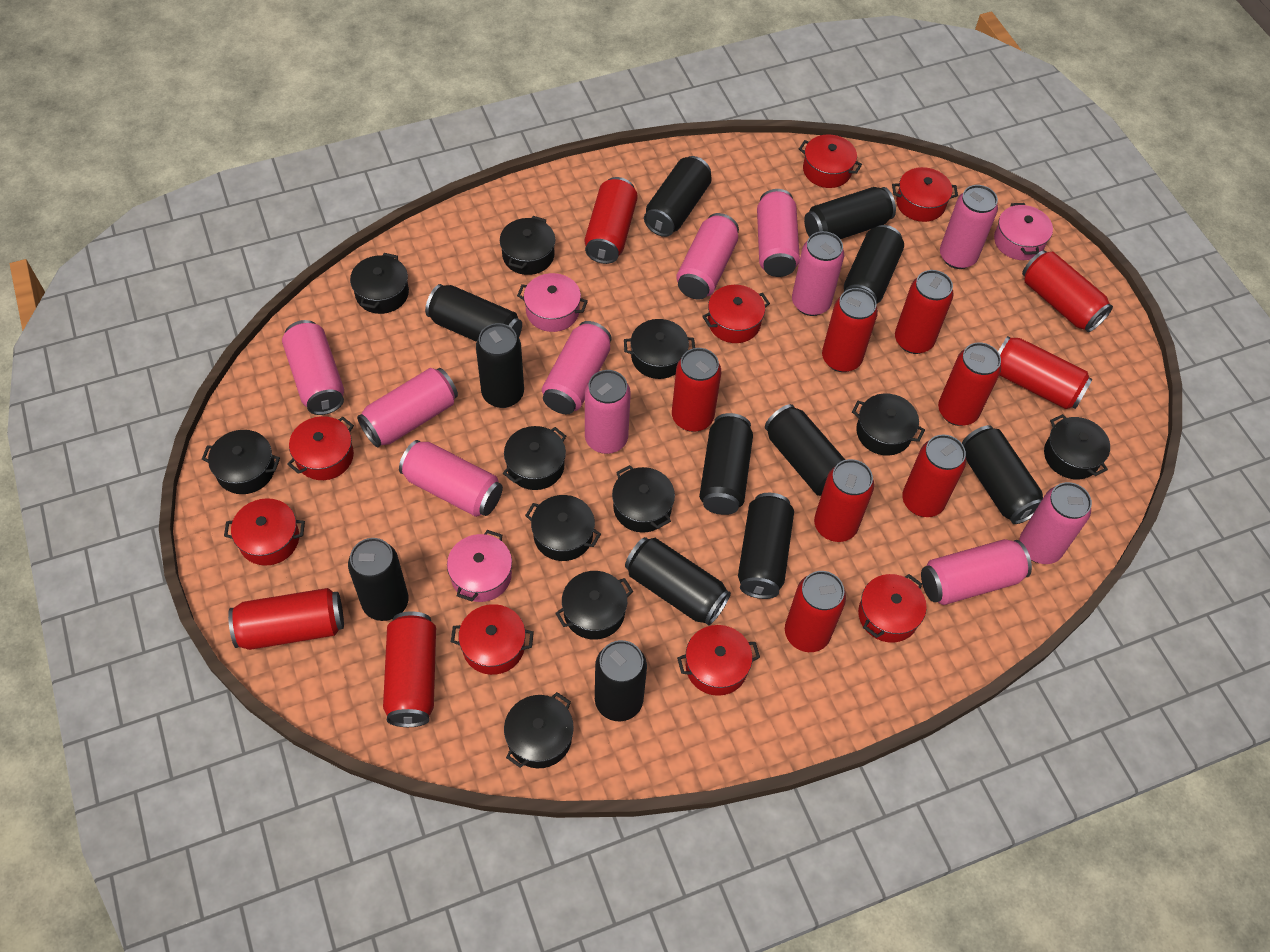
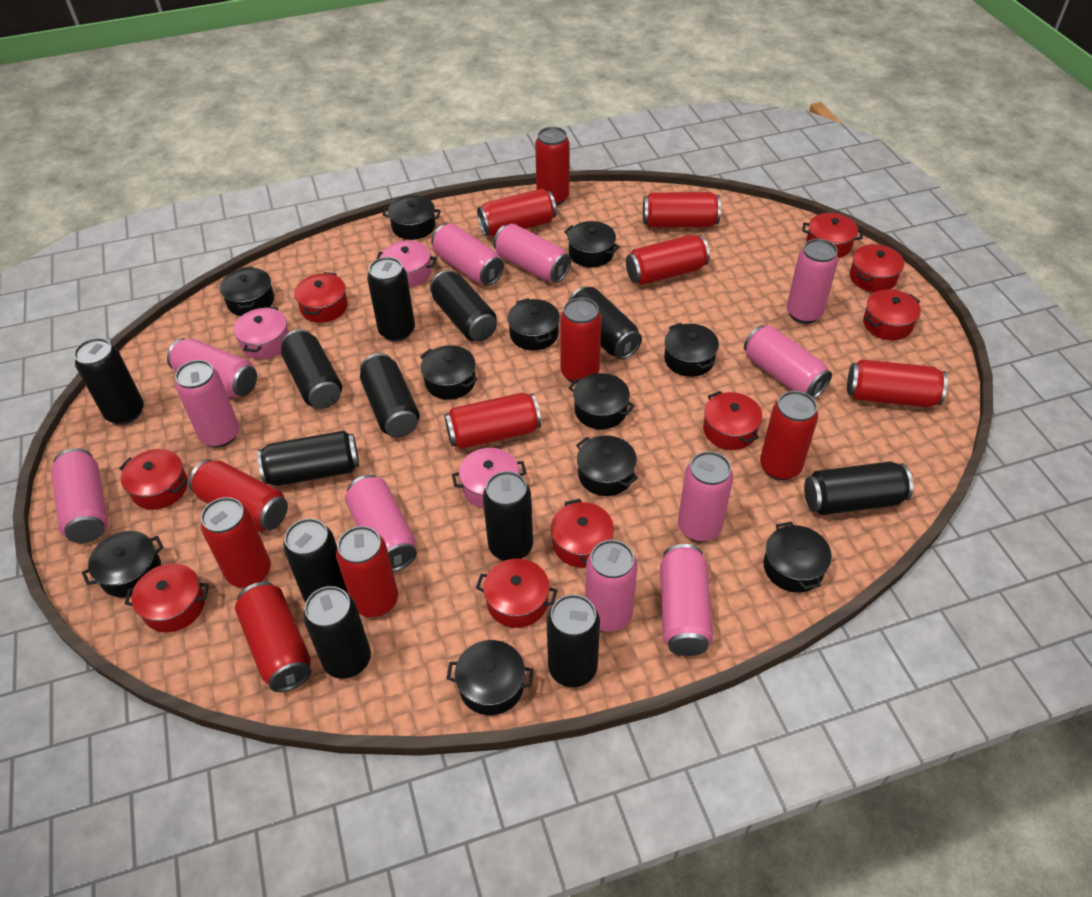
red pot: 8 -> 9

